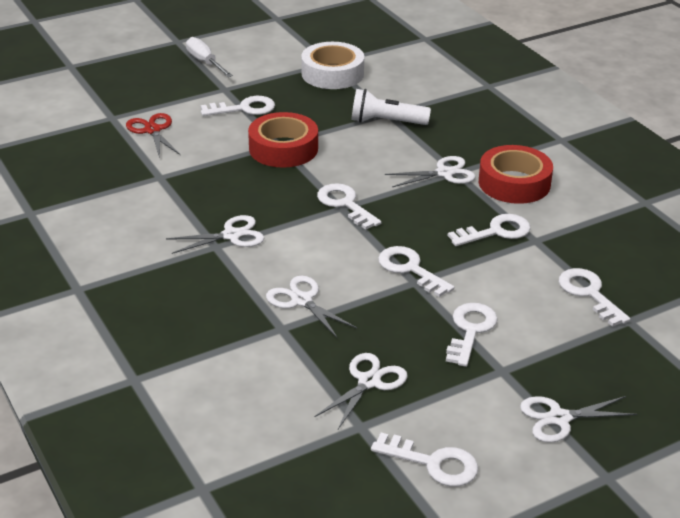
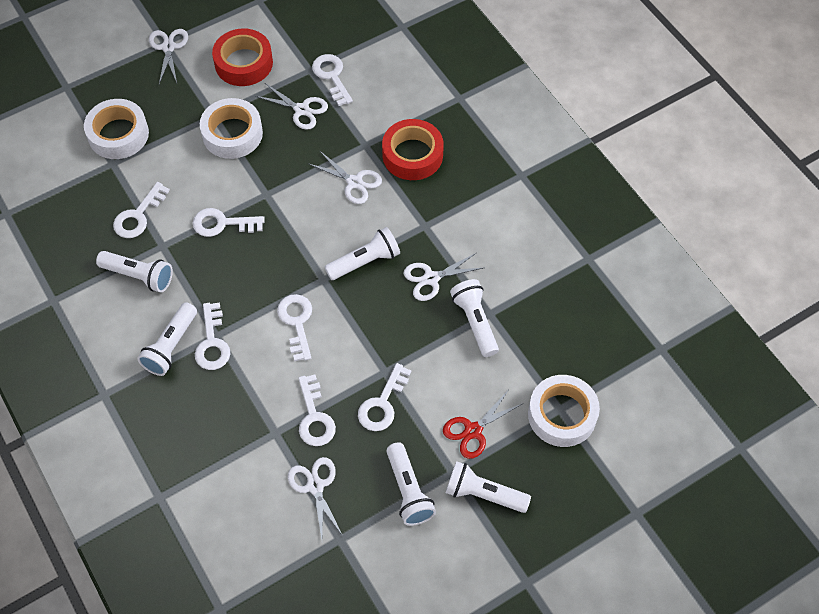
white flashlight: 1 -> 6
white screwdriver: 1 -> 0
white tape: 1 -> 3

